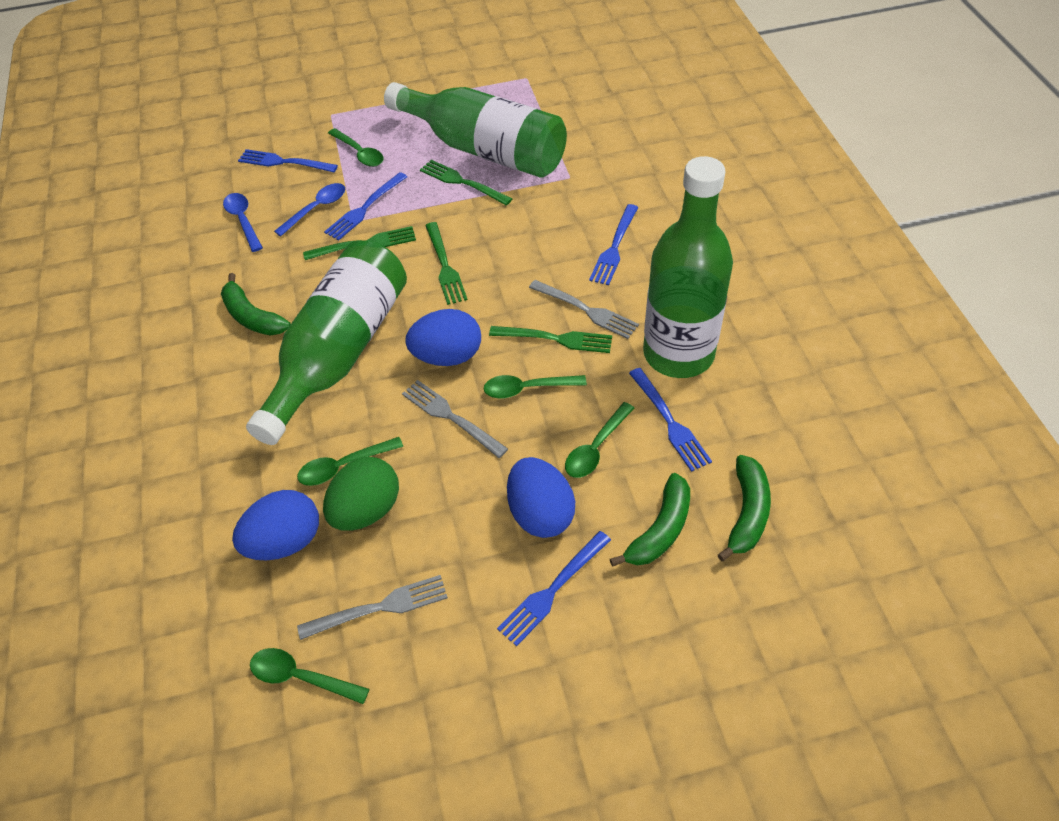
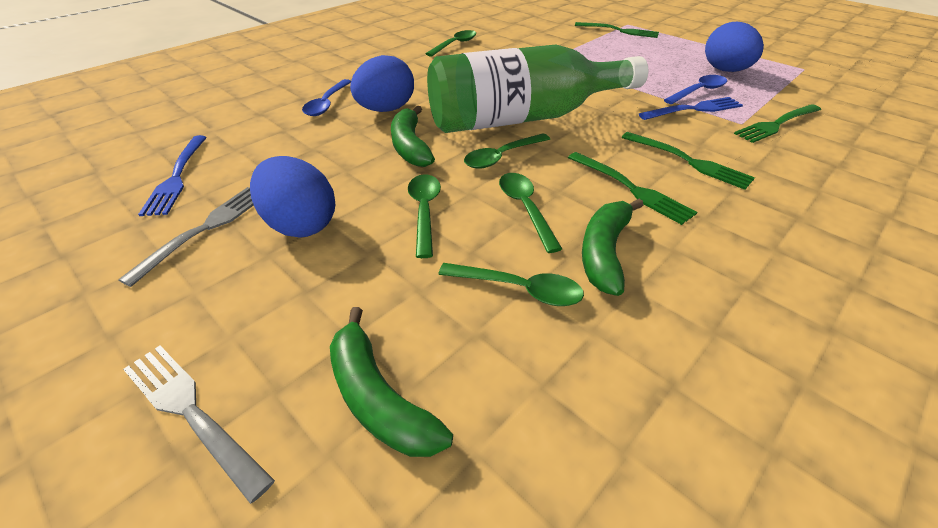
blue fork: 5 -> 2
green bottle: 3 -> 1
green egg: 1 -> 0
grey fork: 3 -> 2

